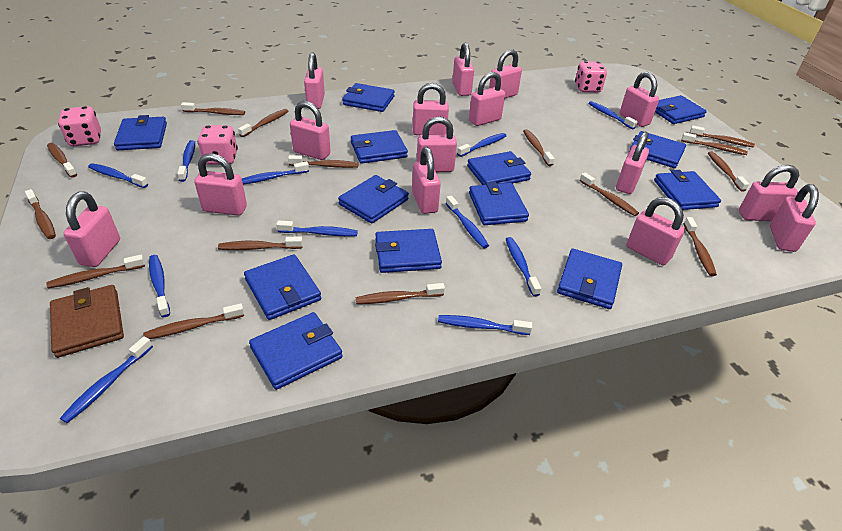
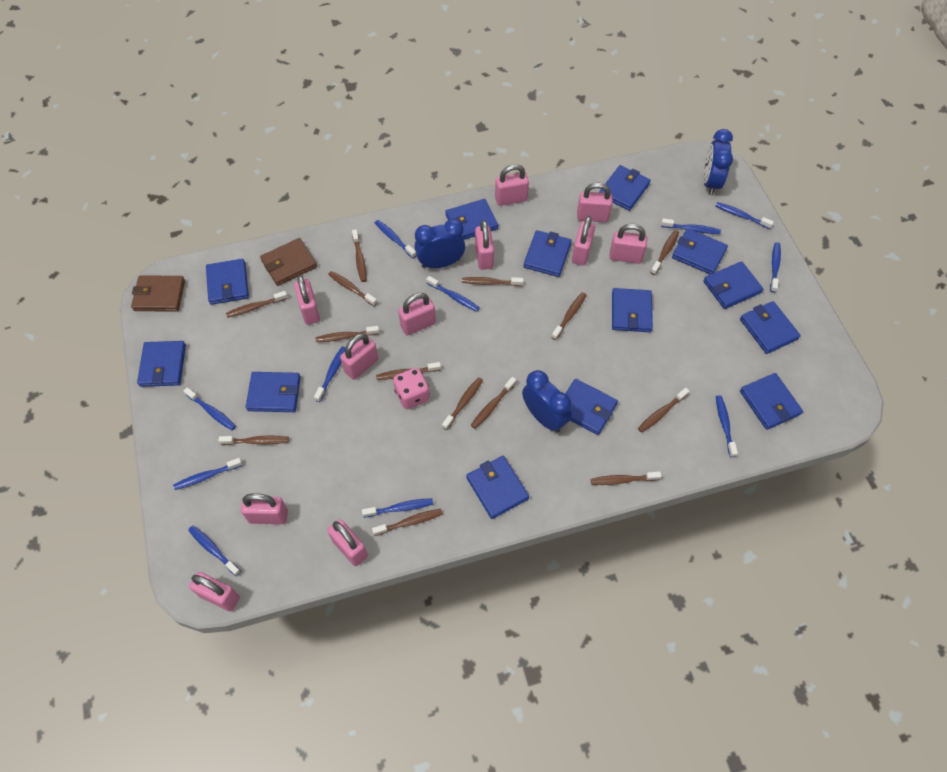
blue clock: 0 -> 3
brown toothbrush: 15 -> 14
brown wallet: 1 -> 2
pink dice: 3 -> 1
pink padlock: 15 -> 11

